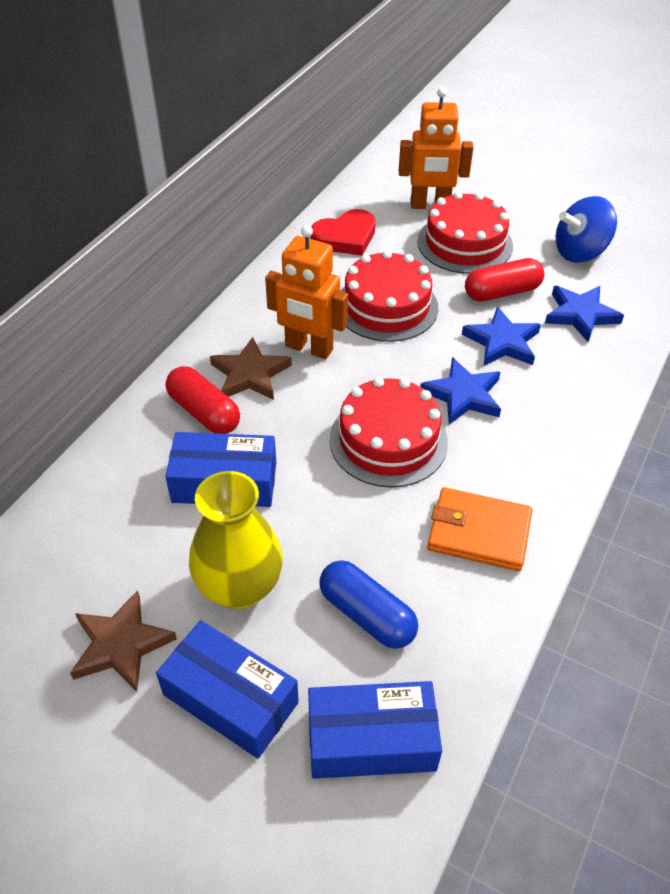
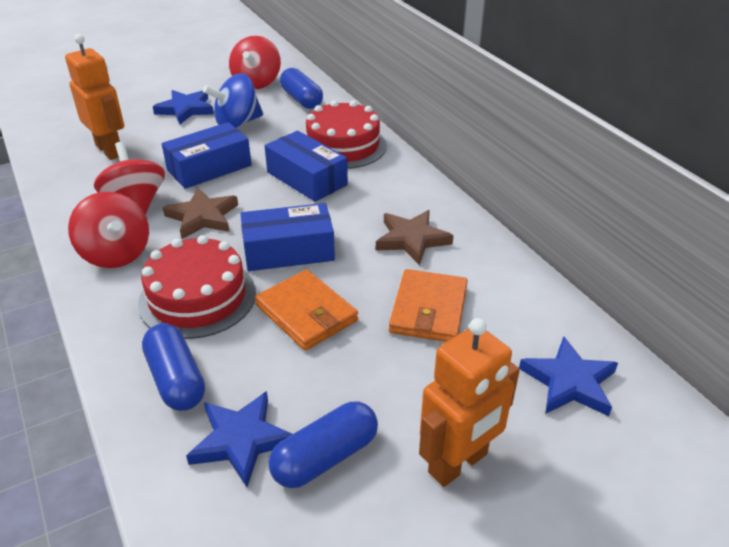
blue capsule: 1 -> 3
orange wallet: 1 -> 2
red cake: 3 -> 2
red capsule: 2 -> 0
red heart: 1 -> 0
red spinning top: 0 -> 3
yellow vase: 1 -> 0

